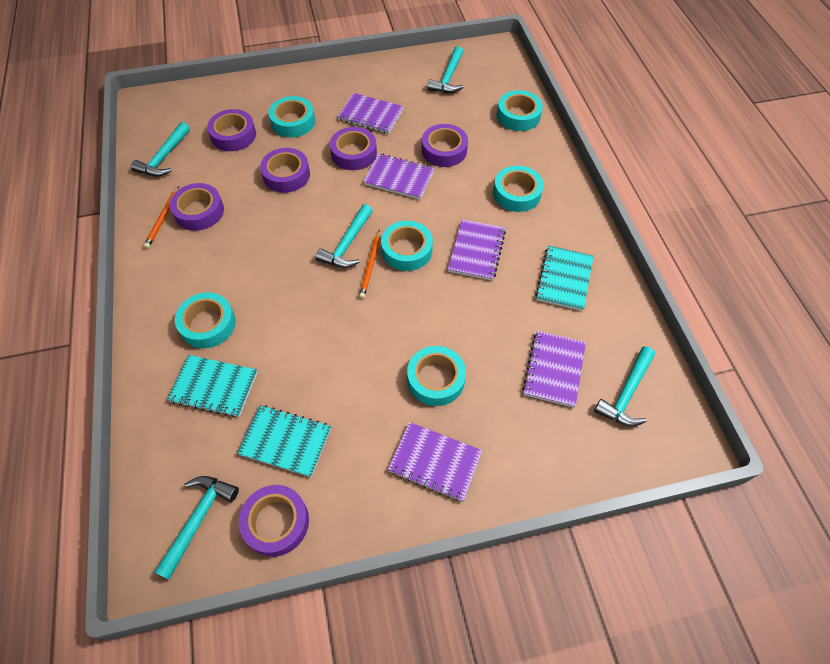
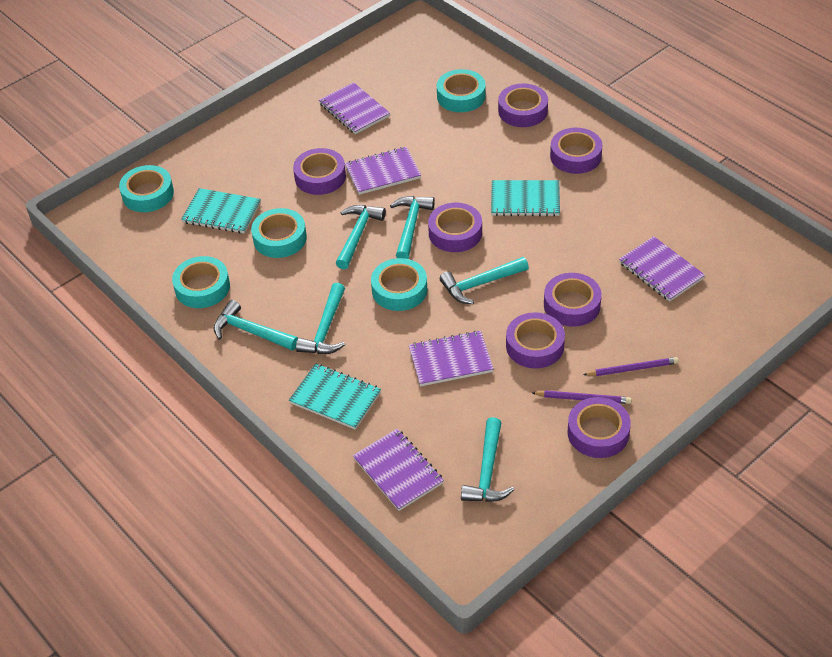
orange pencil: 2 -> 0
purple pencil: 0 -> 2
purple tape: 6 -> 7
turquoise hammer: 5 -> 6
turquoise tape: 6 -> 5

